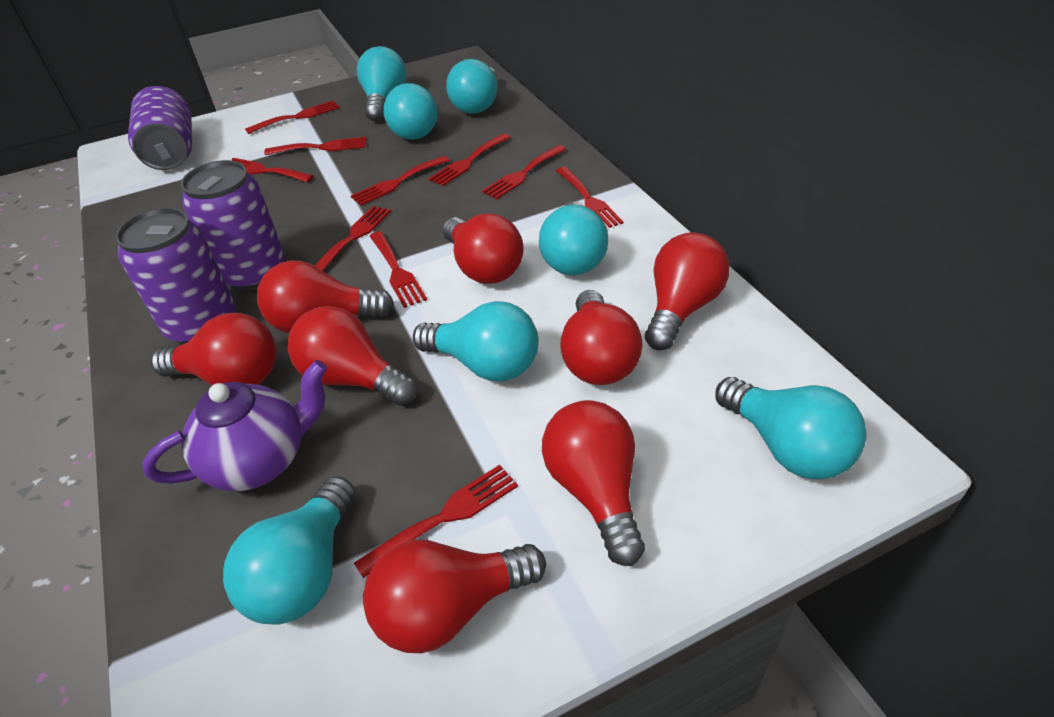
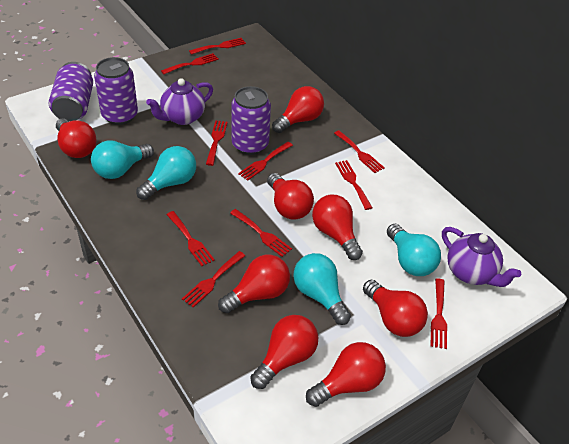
purple teapot: 1 -> 2
turquoise light bulb: 7 -> 4

